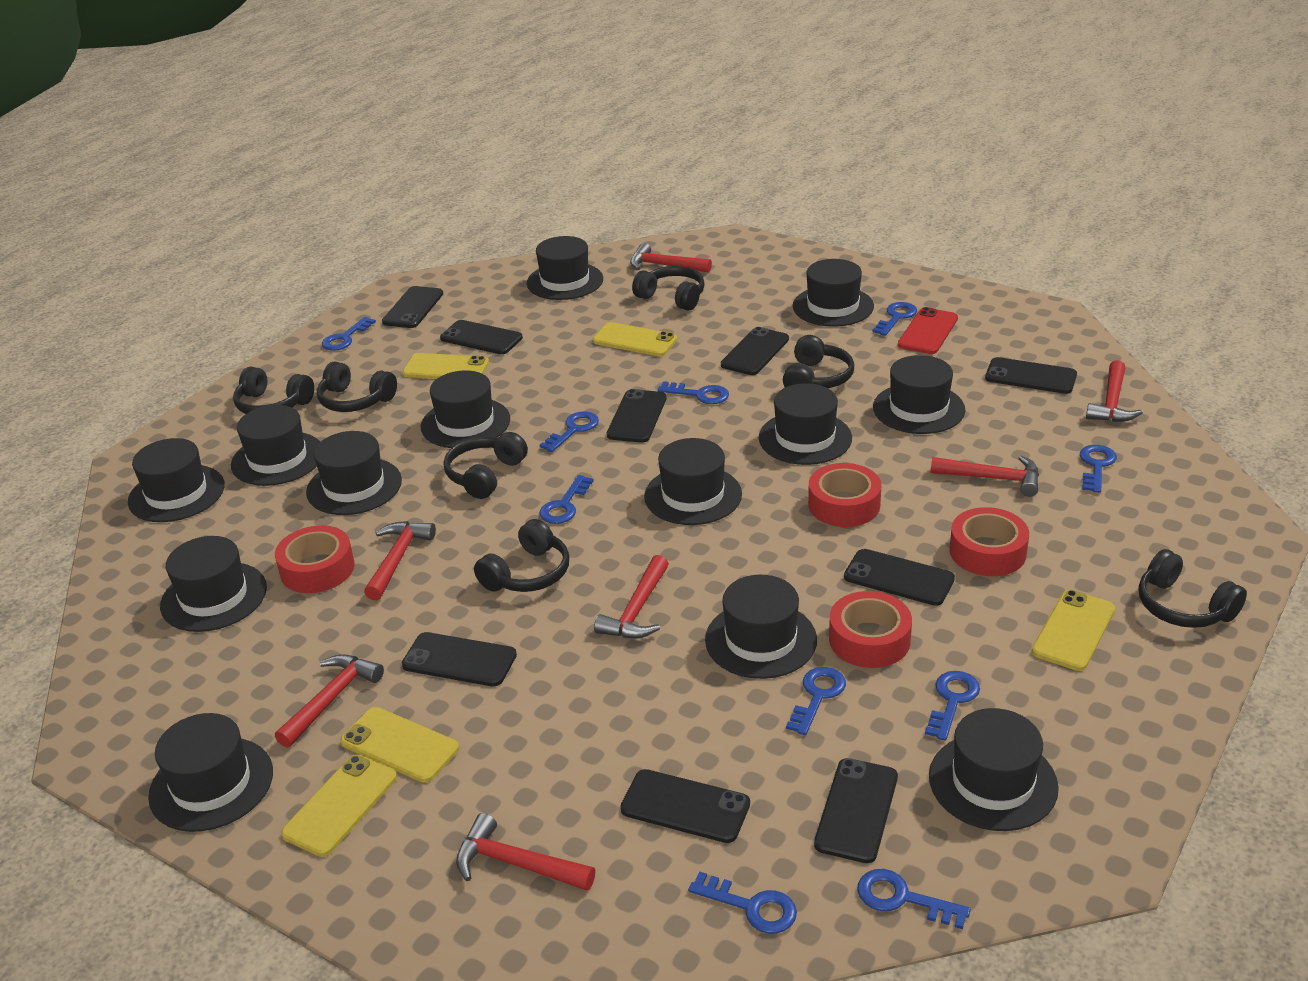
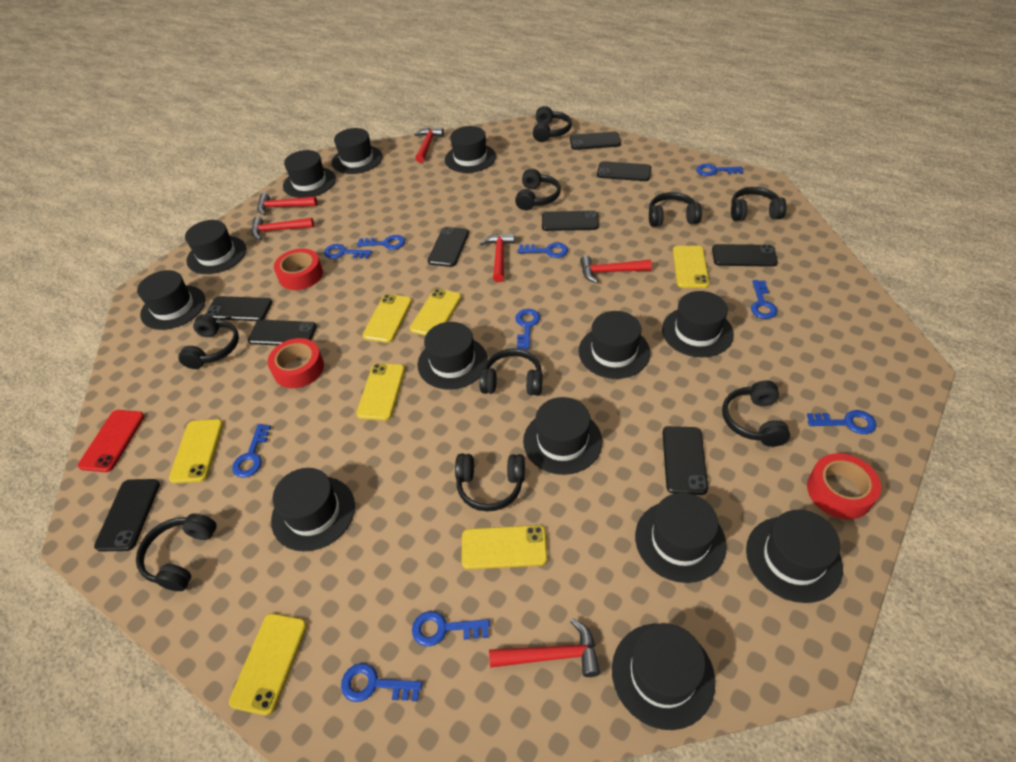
black headphones: 7 -> 9
red hammer: 7 -> 6
red tape: 4 -> 3
yellow phone: 5 -> 7

